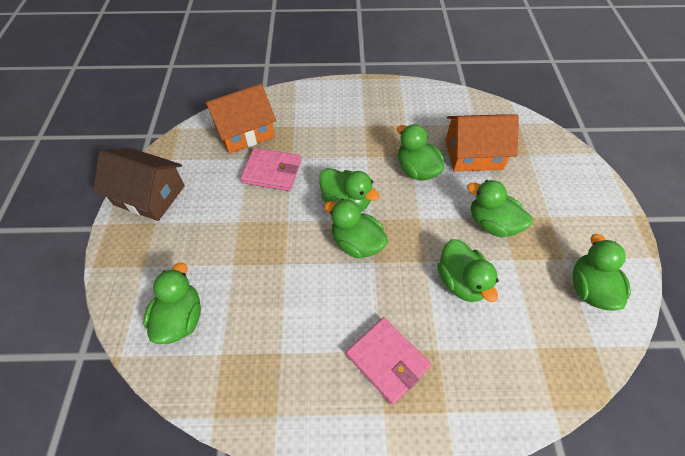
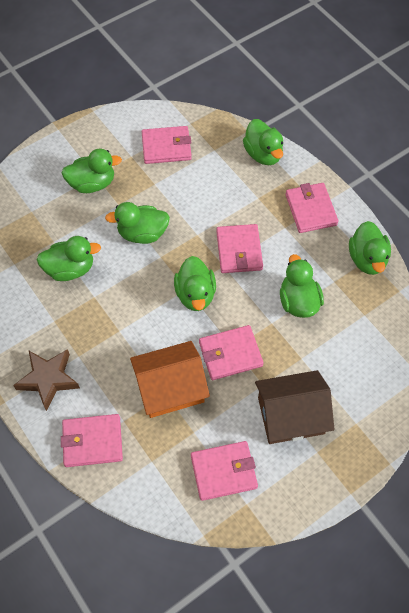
brown star: 0 -> 1
orange house: 2 -> 1
pink wallet: 2 -> 6

